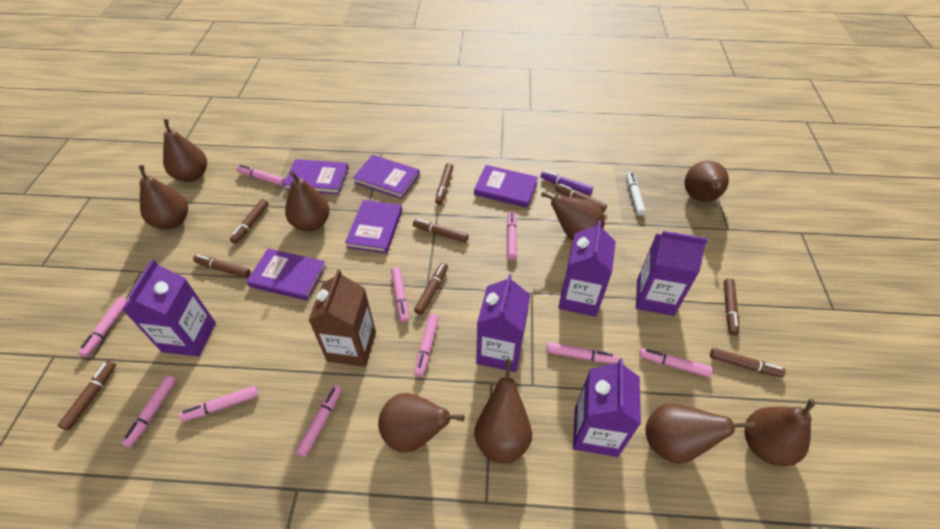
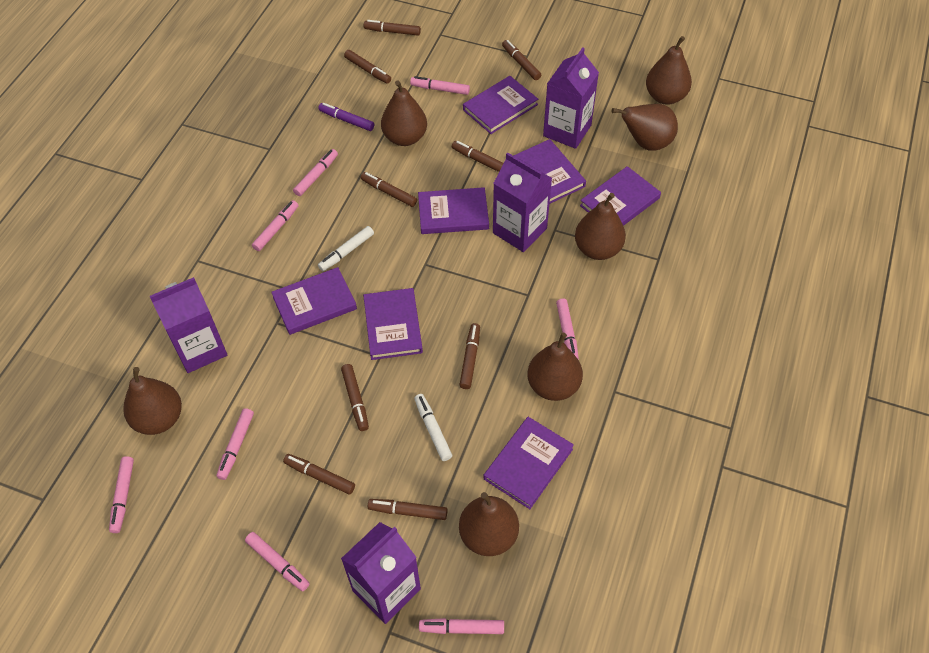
brown carton: 1 -> 0
brown pear: 9 -> 7
pink marker: 10 -> 8
purple book: 5 -> 7
purple carton: 5 -> 4
white marker: 1 -> 2

